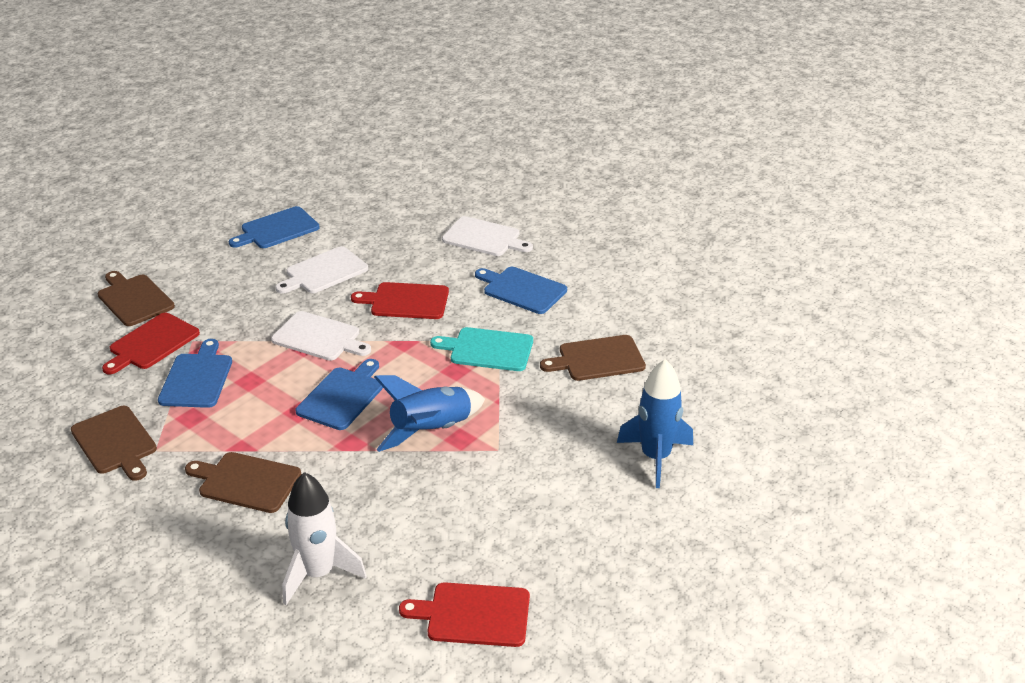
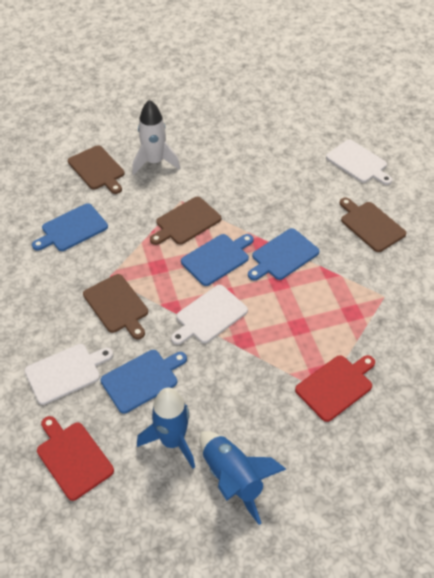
red cutting board: 3 -> 2
turquoise cutting board: 1 -> 0

